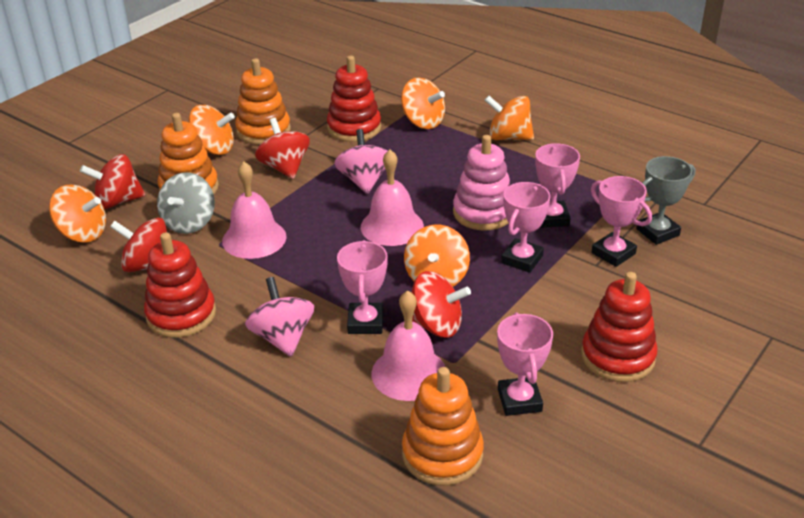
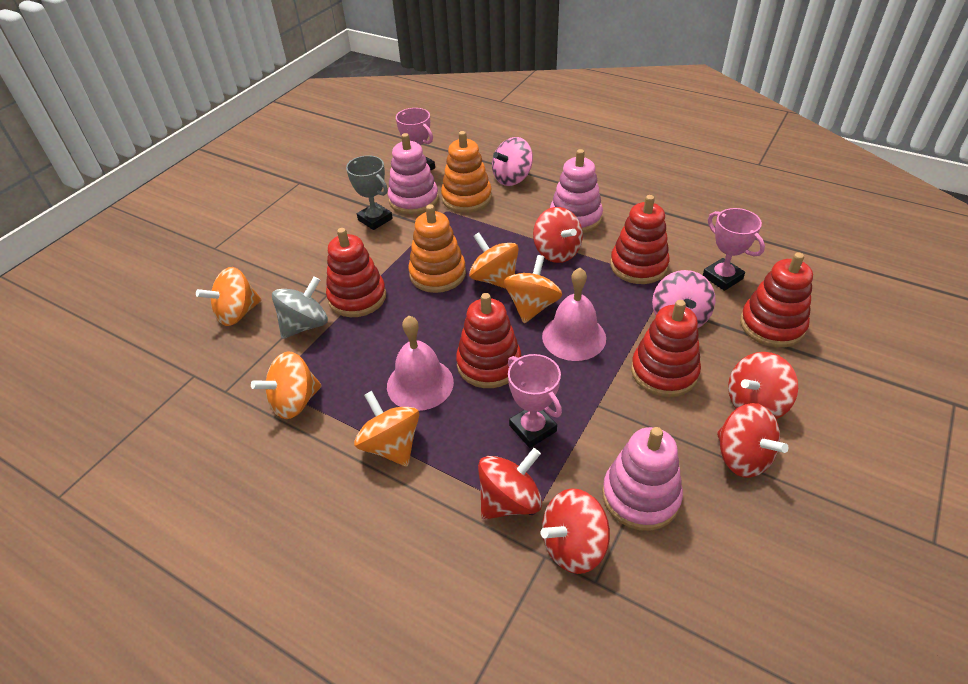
orange stacking toy: 3 -> 2
pink bell: 3 -> 2
pink stacking toy: 1 -> 3
pink trophy: 5 -> 3
red spinning top: 4 -> 5
red stacking toy: 3 -> 5

